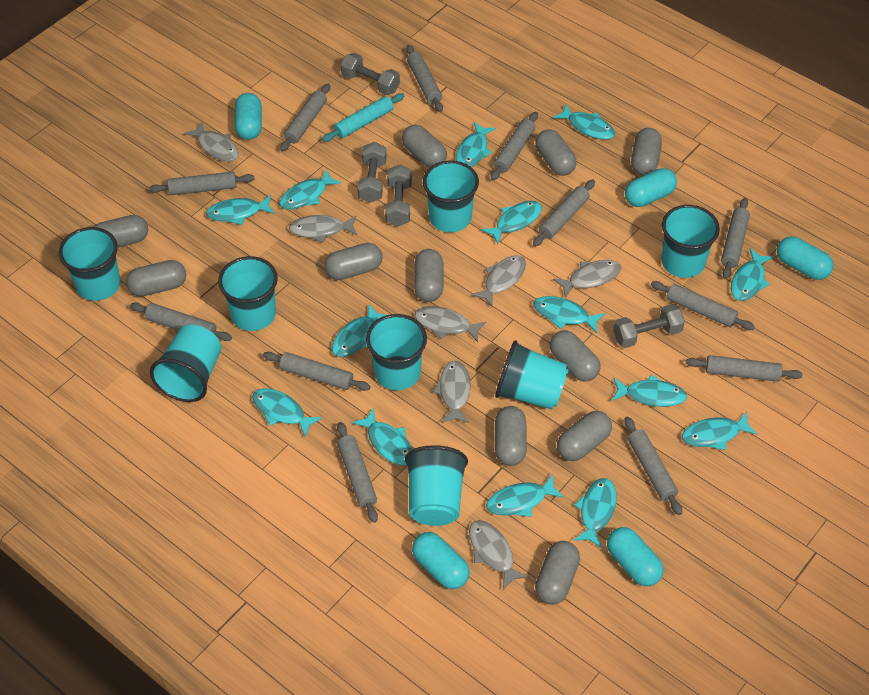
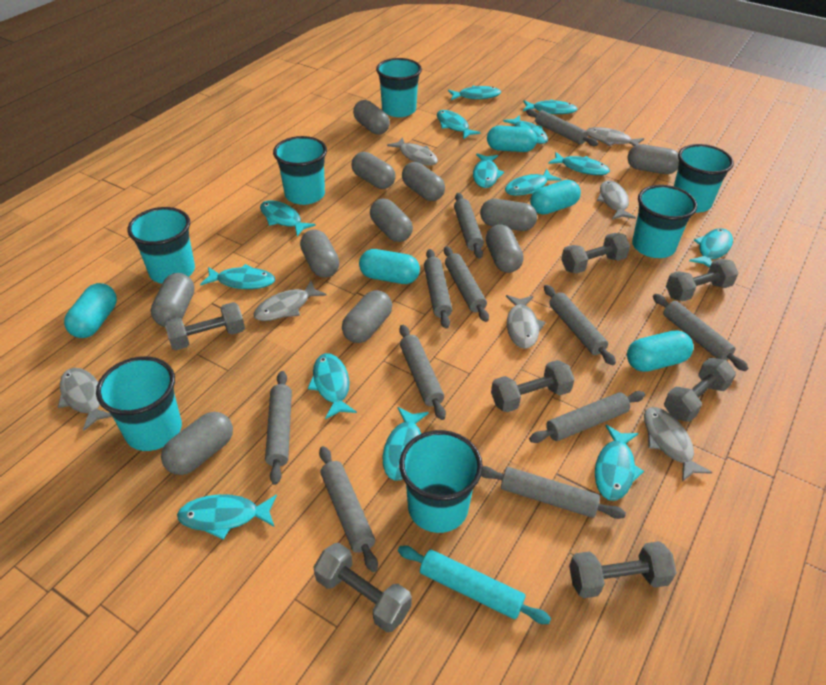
grey dumbbell: 4 -> 7
grey rolling pin: 12 -> 11
turquoise cup: 8 -> 7

